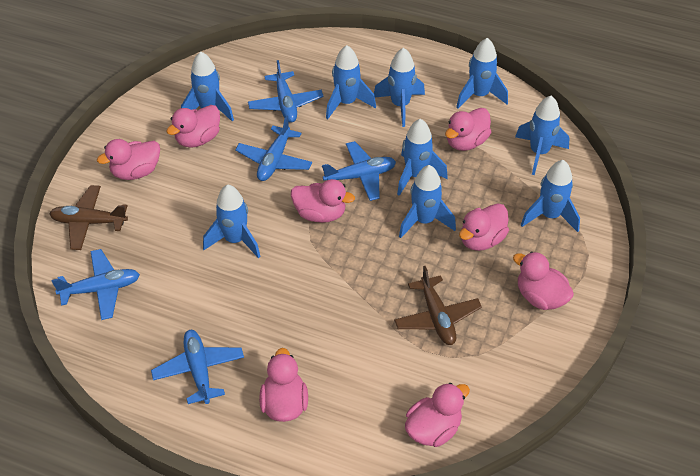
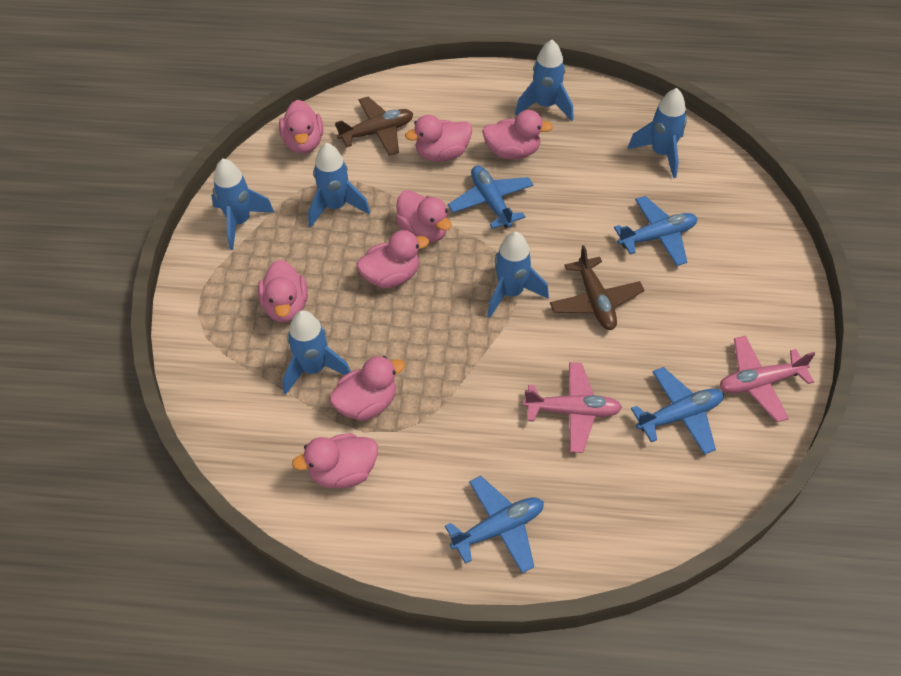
blue plane: 5 -> 4
blue rocket: 9 -> 6
pink plane: 0 -> 2

